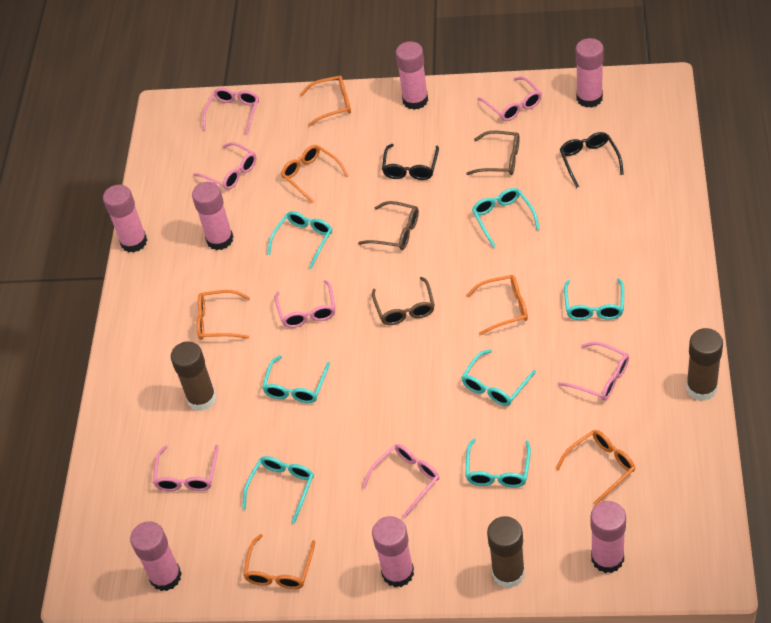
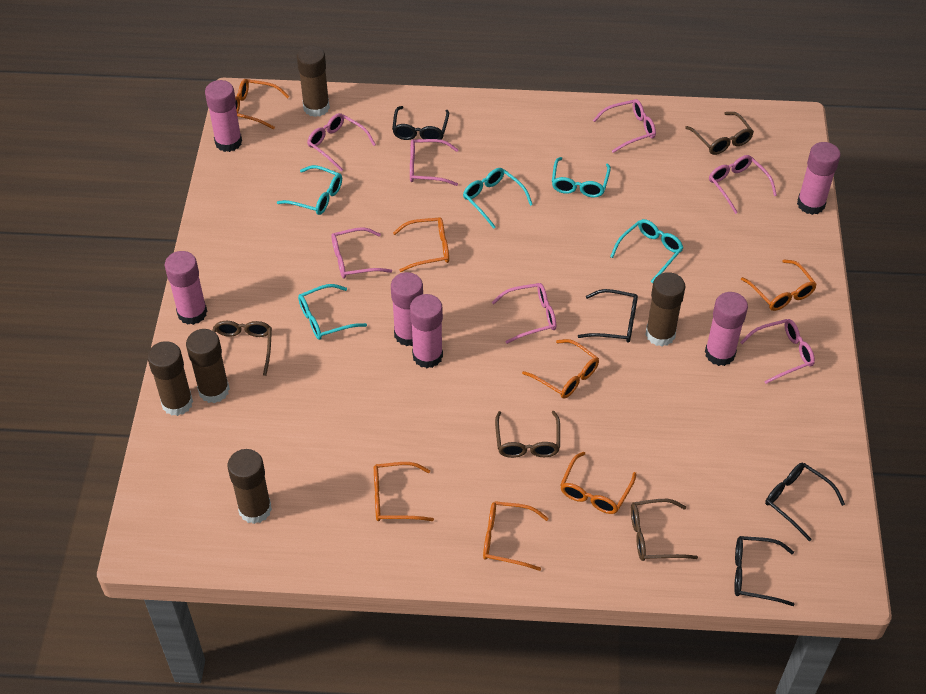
black glasses: 2 -> 4
brown glasses: 3 -> 4
brown glue stick: 3 -> 5
orange glasses: 6 -> 7
pink glue stick: 7 -> 6
turquoise glasses: 7 -> 5

